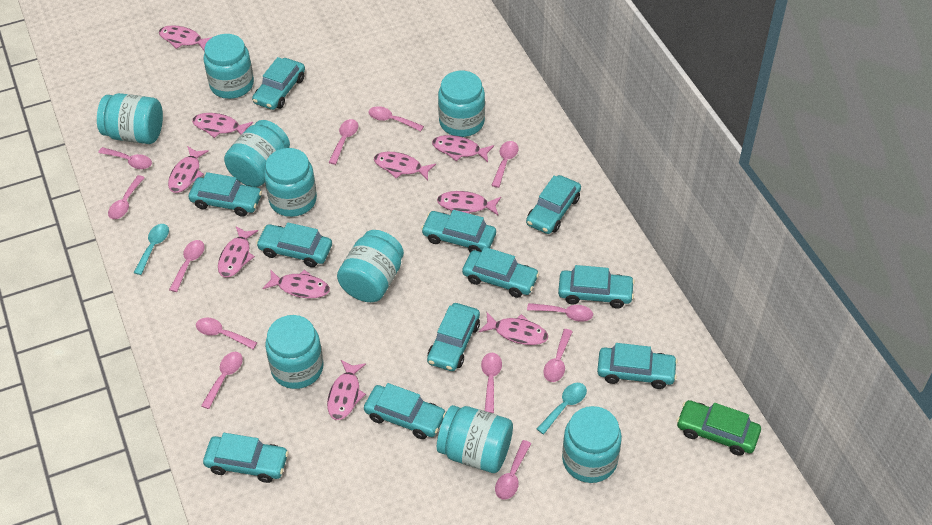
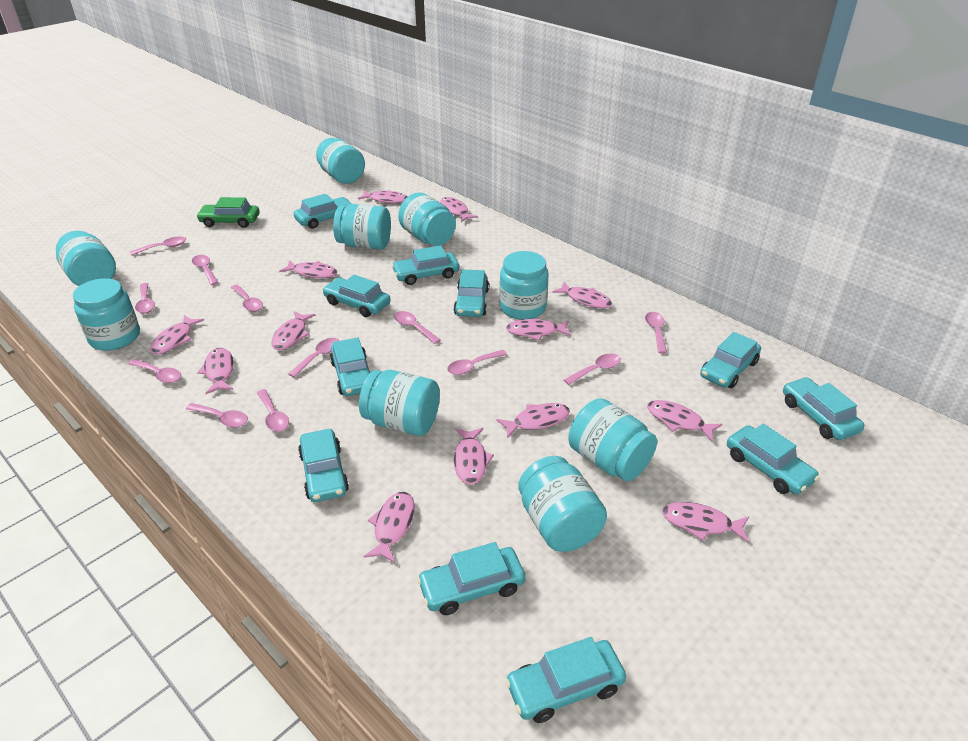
pink fish: 10 -> 13
turquoise spoon: 2 -> 0

